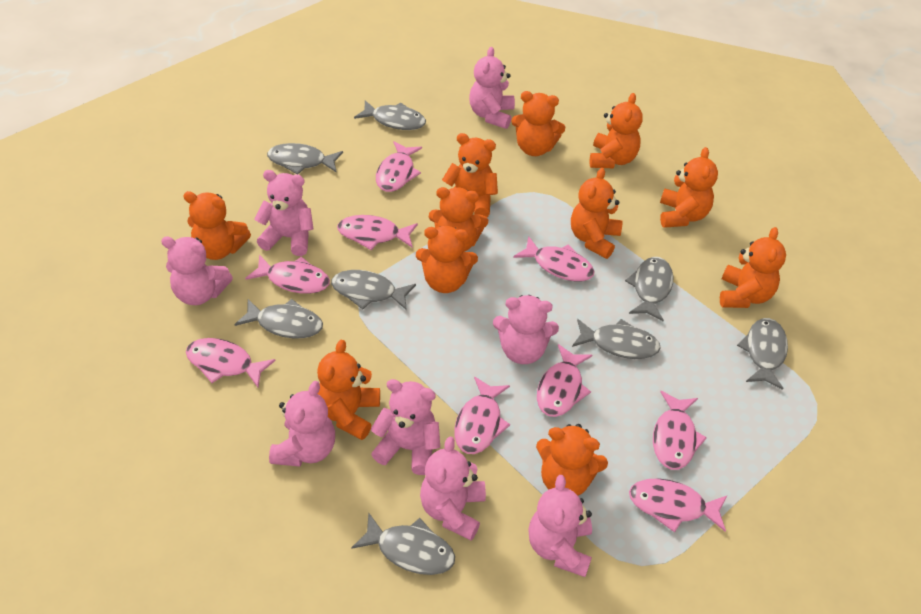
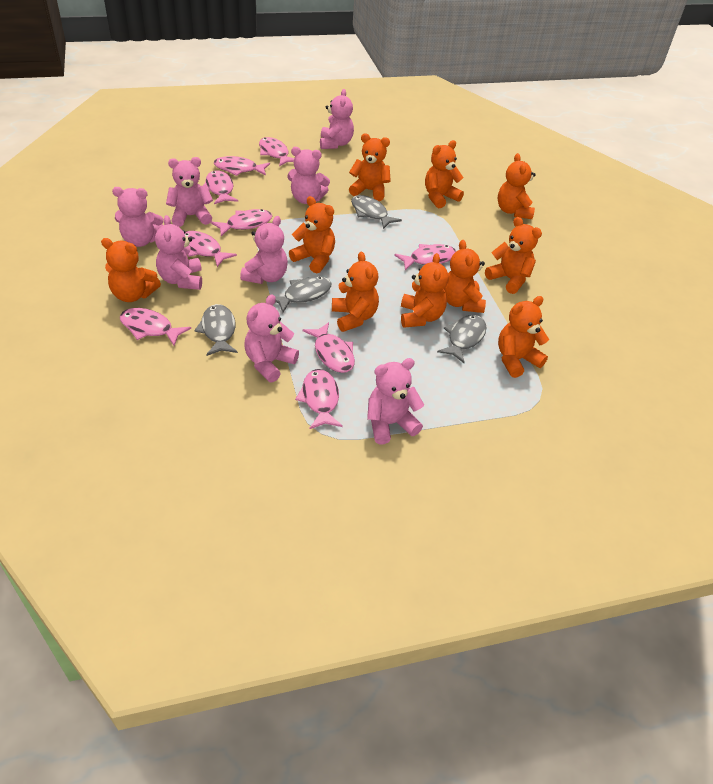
grey fish: 8 -> 4
orange teddy bear: 11 -> 10

